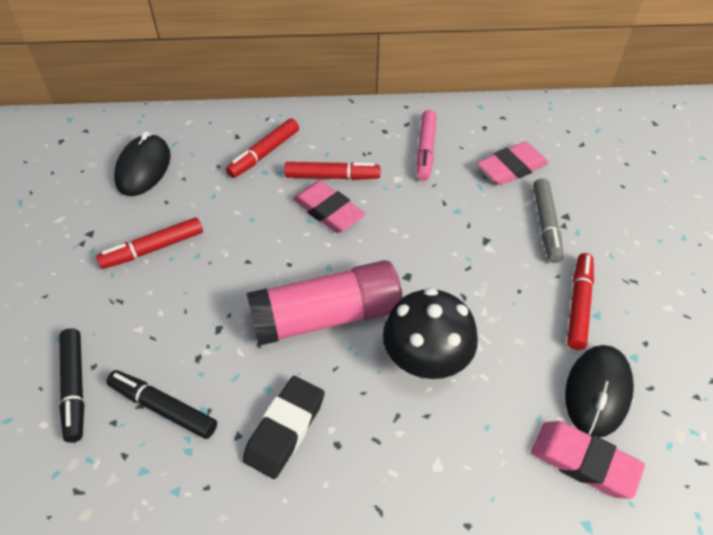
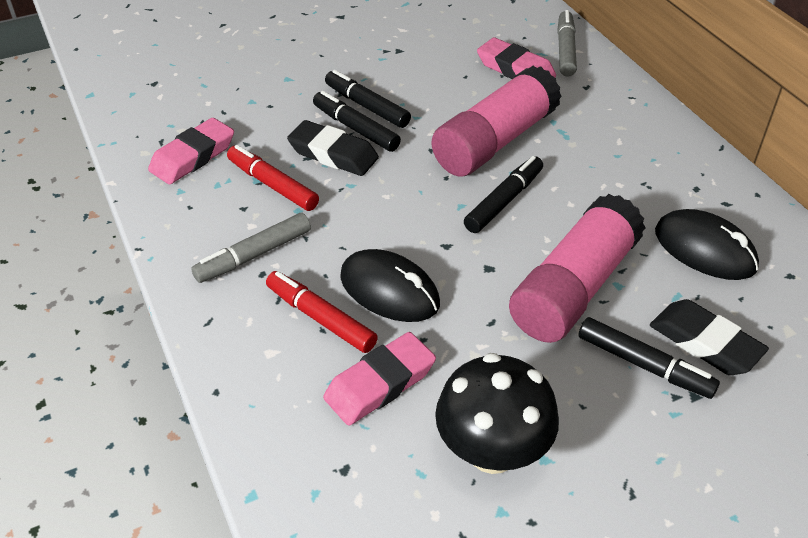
black eraser: 1 -> 2
black marker: 2 -> 4
grey marker: 1 -> 2
pink glue stick: 1 -> 2
pink marker: 1 -> 0
red marker: 4 -> 2

